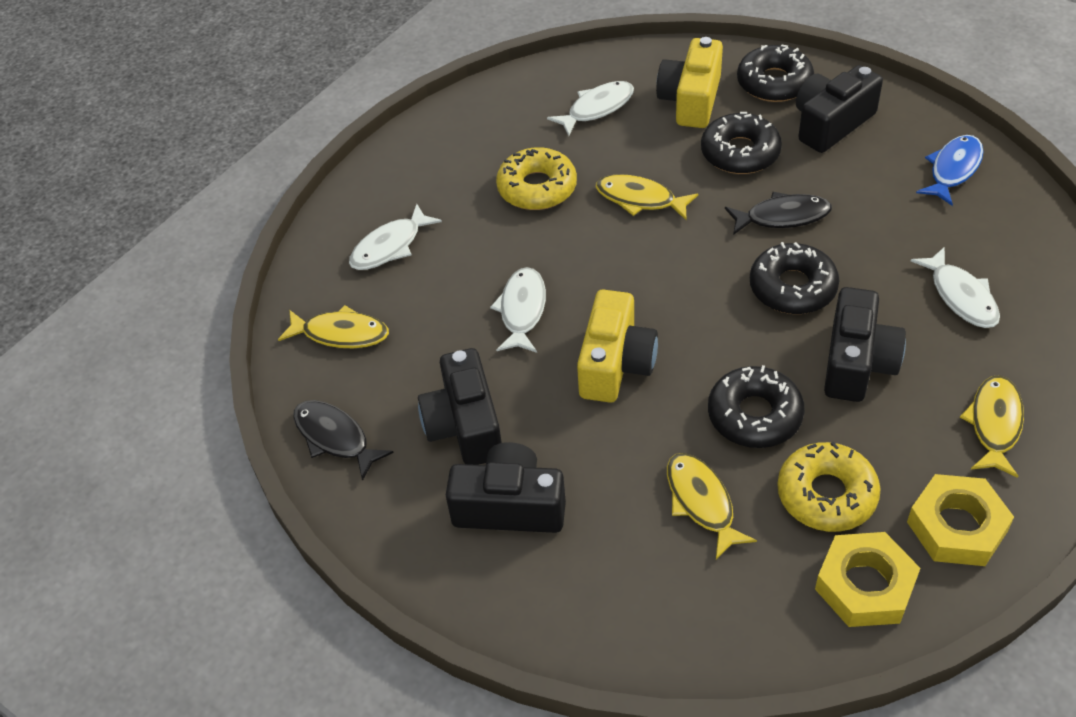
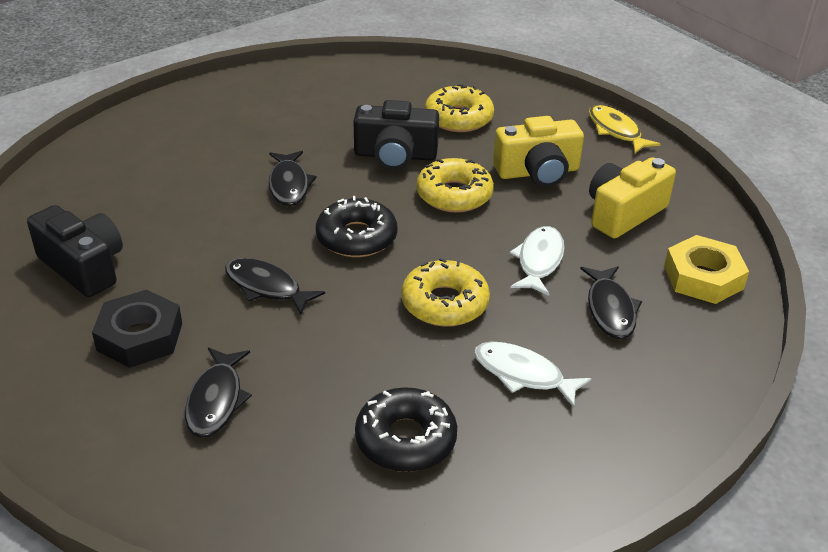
black camera: 4 -> 2
black donut: 4 -> 2
black fish: 2 -> 4
black nut: 0 -> 1
blue fish: 1 -> 0
white fish: 4 -> 2
yellow donut: 2 -> 3
yellow fish: 4 -> 1
yellow nut: 2 -> 1

